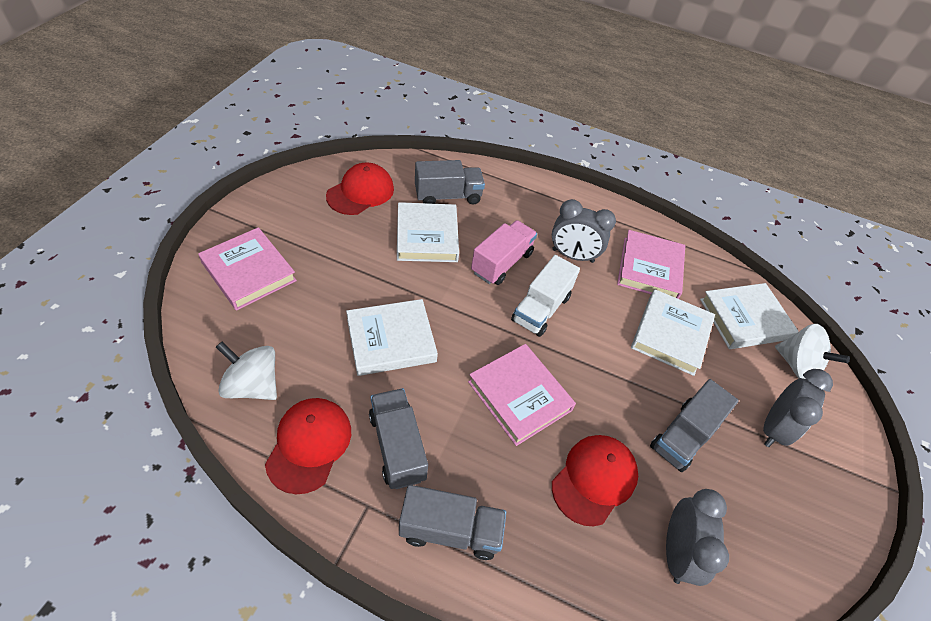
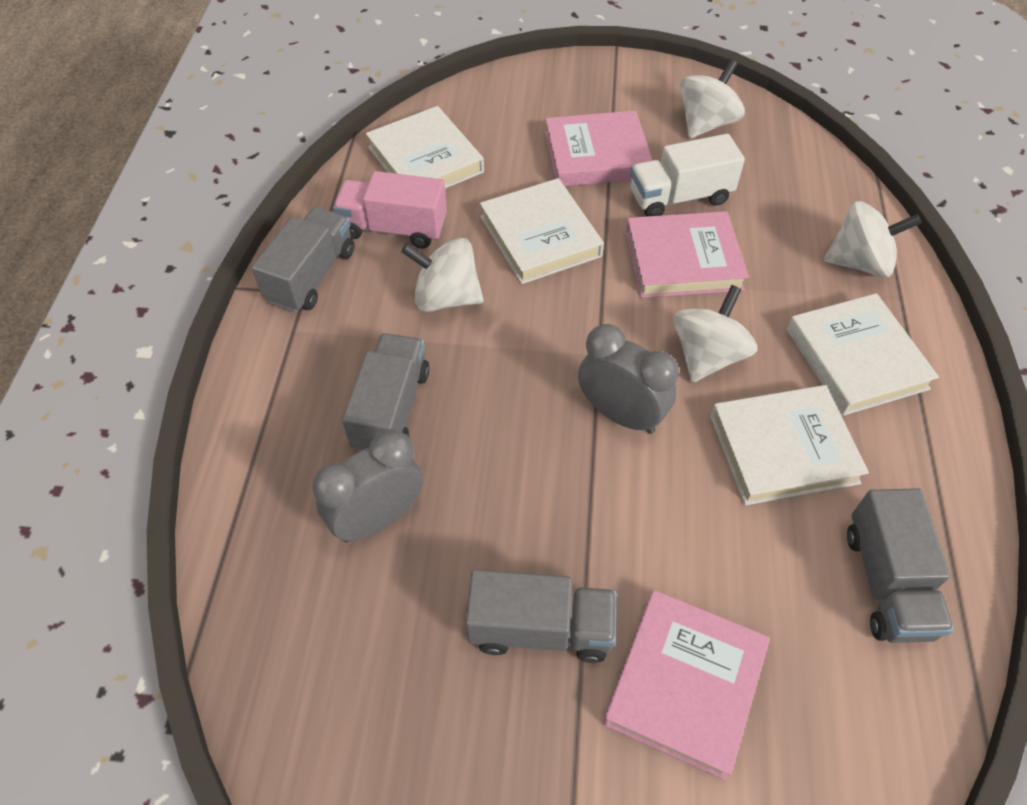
grey clock: 3 -> 2
red cap: 3 -> 0
white spinning top: 2 -> 4

